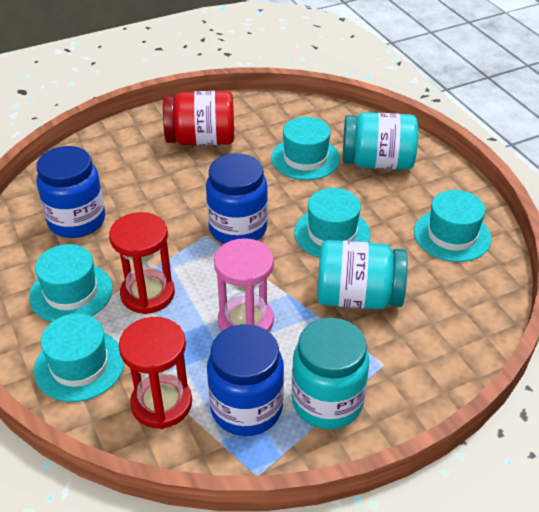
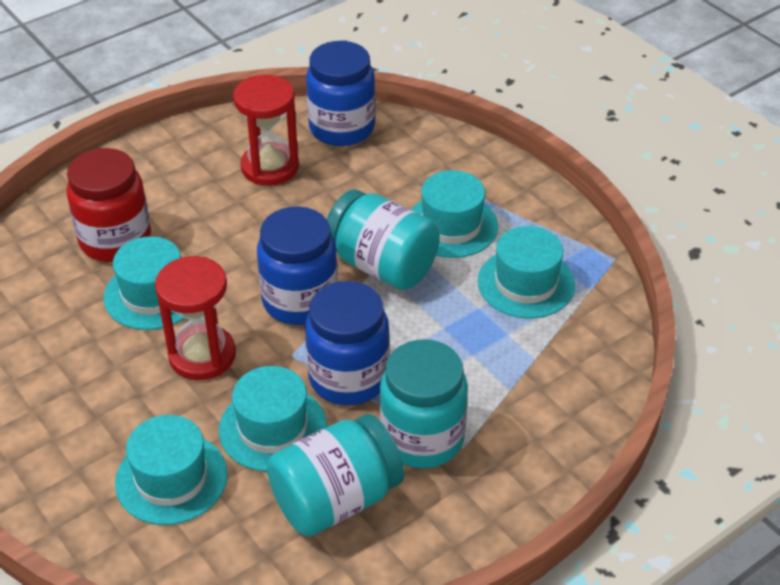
pink hourglass: 1 -> 0

